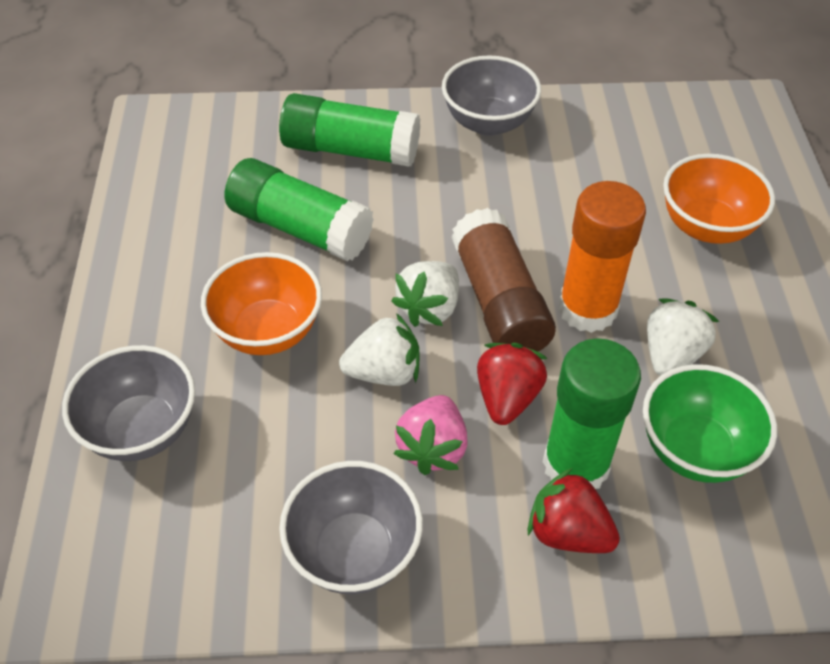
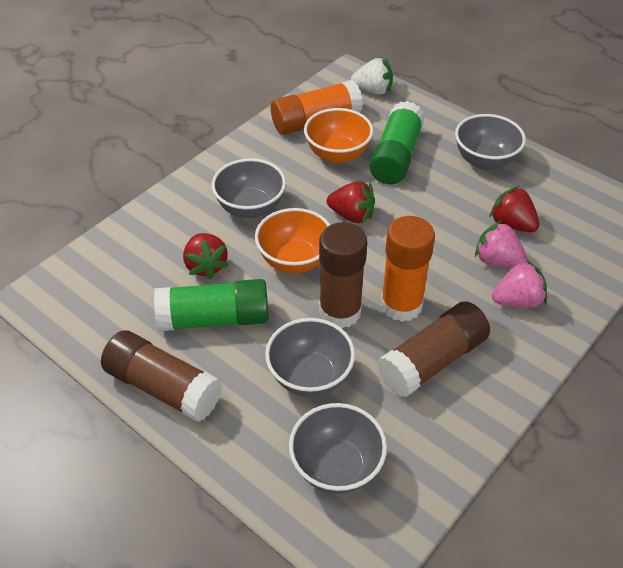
brown glue stick: 1 -> 3
green bowl: 1 -> 0
green glue stick: 3 -> 2
grey bowl: 3 -> 4
orange glue stick: 1 -> 2
pink strawberry: 1 -> 2
red strawberry: 2 -> 3
white strawberry: 3 -> 1

